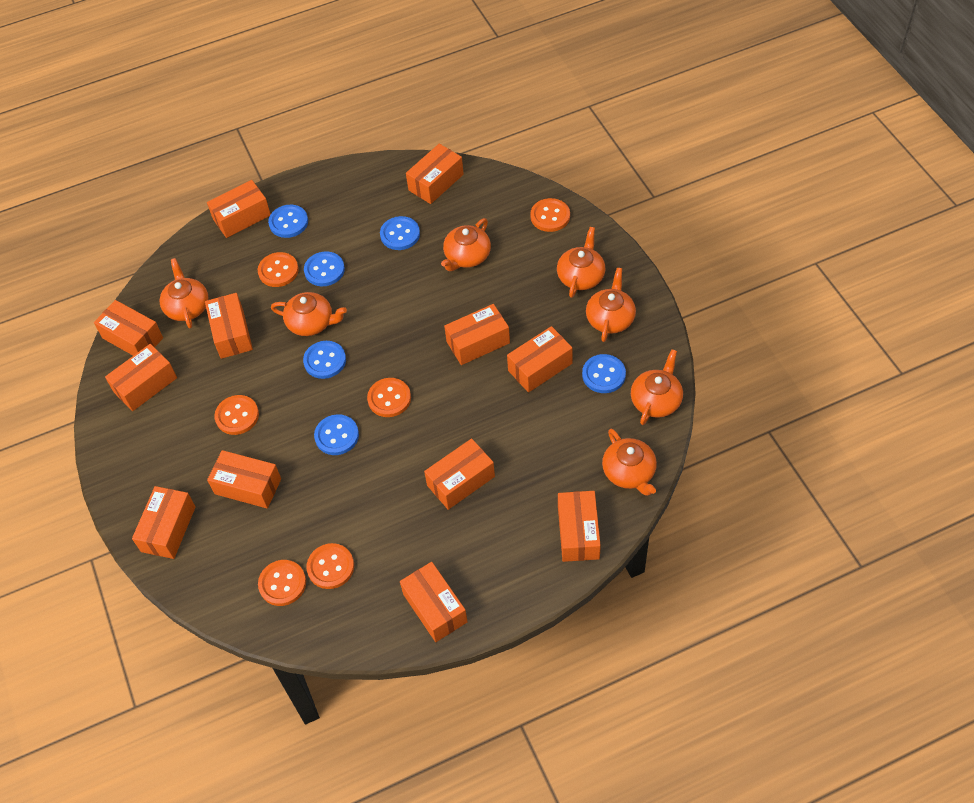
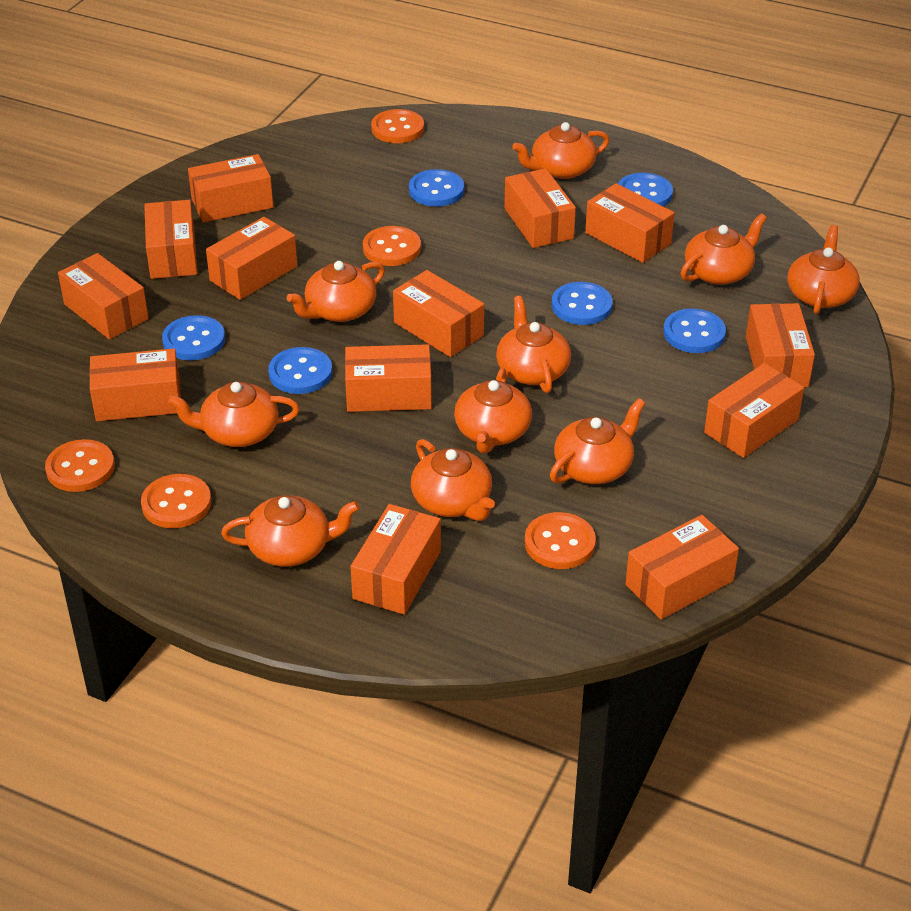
orange box: 12 -> 13
orange button: 6 -> 5
orange teapot: 7 -> 10

